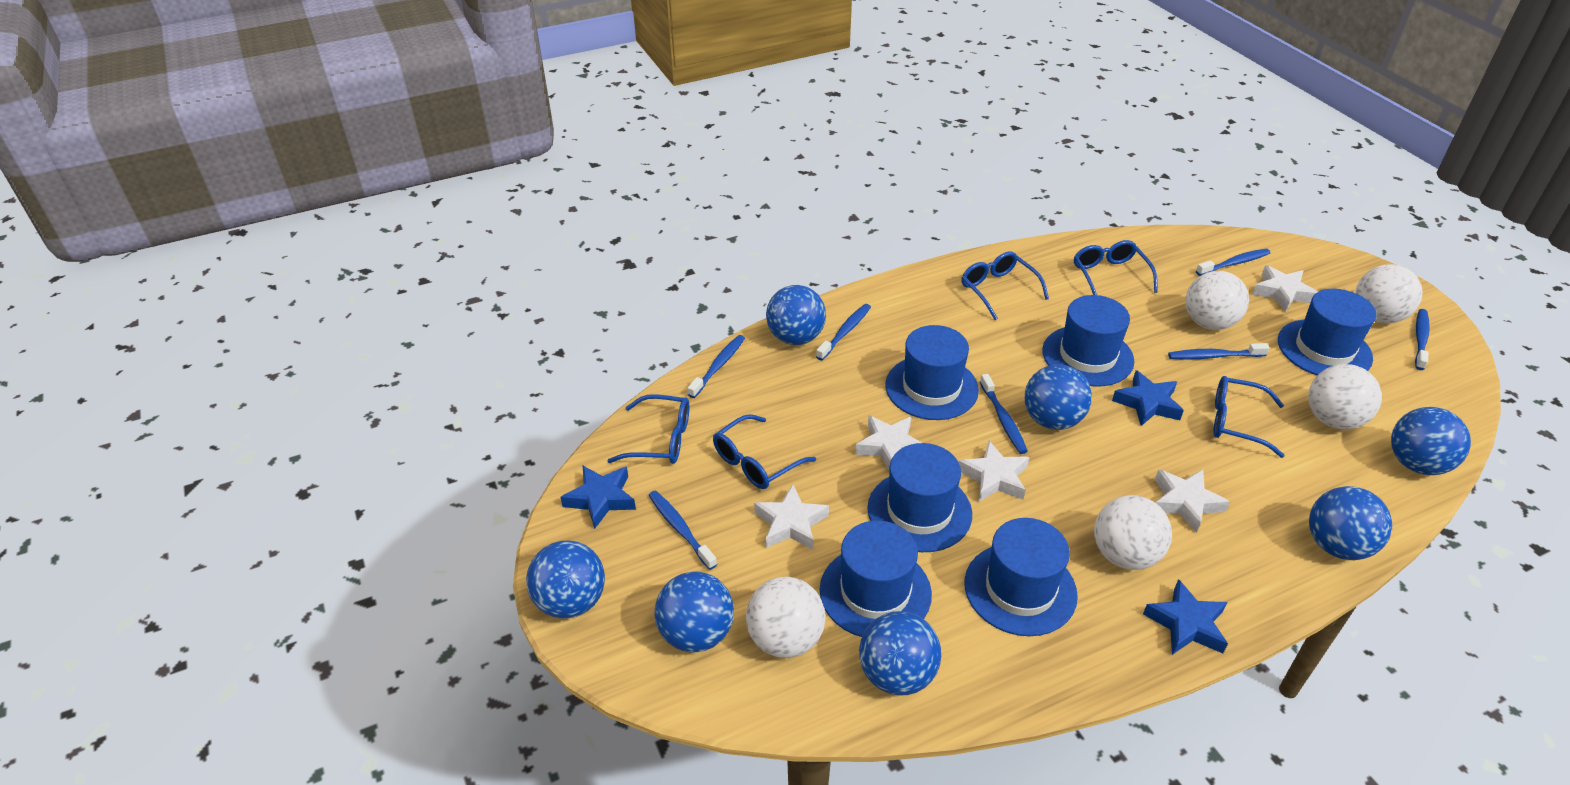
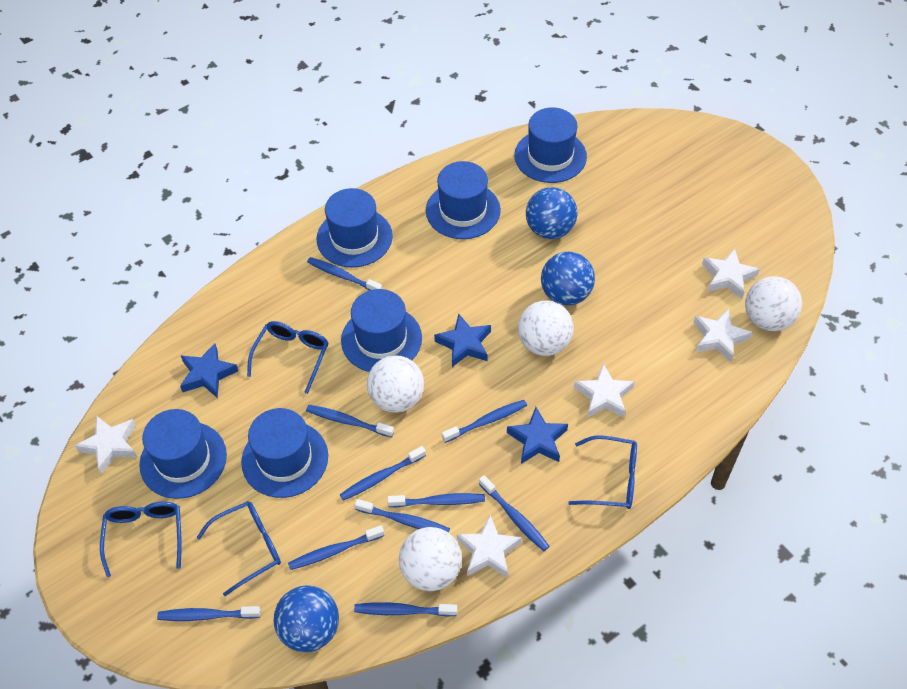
blue ball: 7 -> 3
blue glasses: 5 -> 4
blue toothbrush: 7 -> 10
white ball: 5 -> 4

